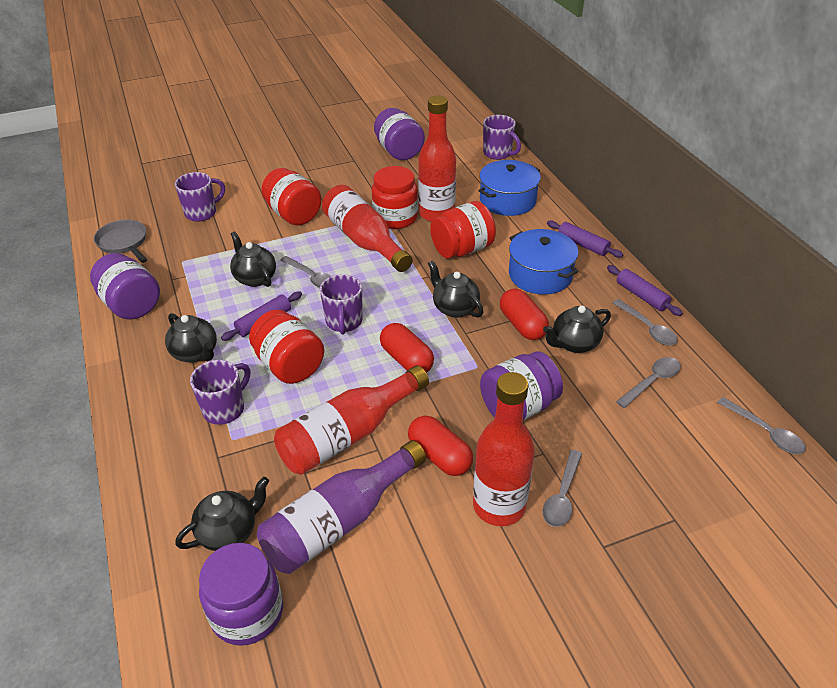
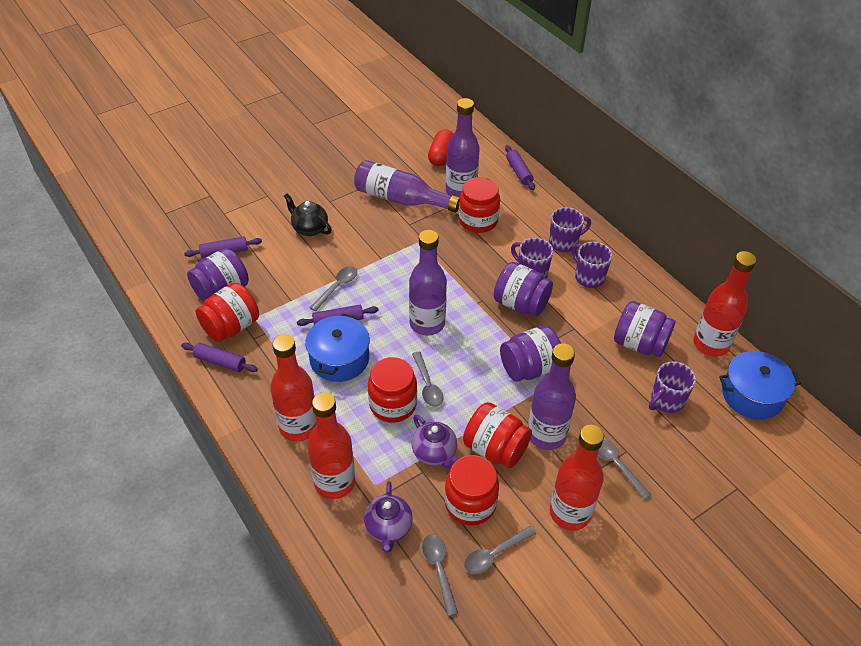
black teapot: 5 -> 1
grey pan: 1 -> 0
purple bottle: 1 -> 4
purple rolling pin: 3 -> 4
purple teapot: 0 -> 2
red capsule: 3 -> 1
red jar: 4 -> 5

